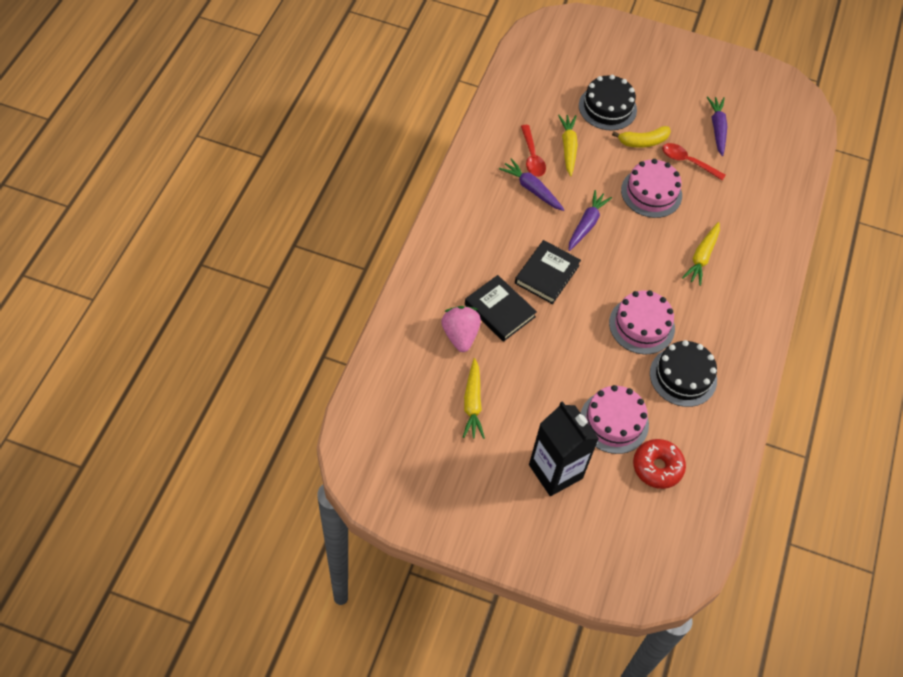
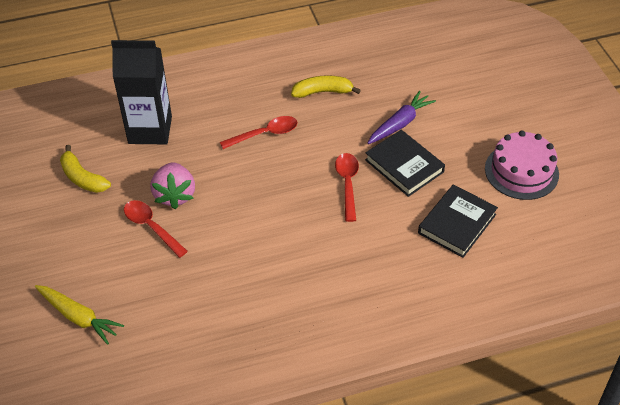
black cake: 2 -> 0
pink cake: 3 -> 1
purple carrot: 3 -> 1
red donut: 1 -> 0
red spoon: 2 -> 3
yellow banana: 1 -> 2
yellow carrot: 3 -> 1

